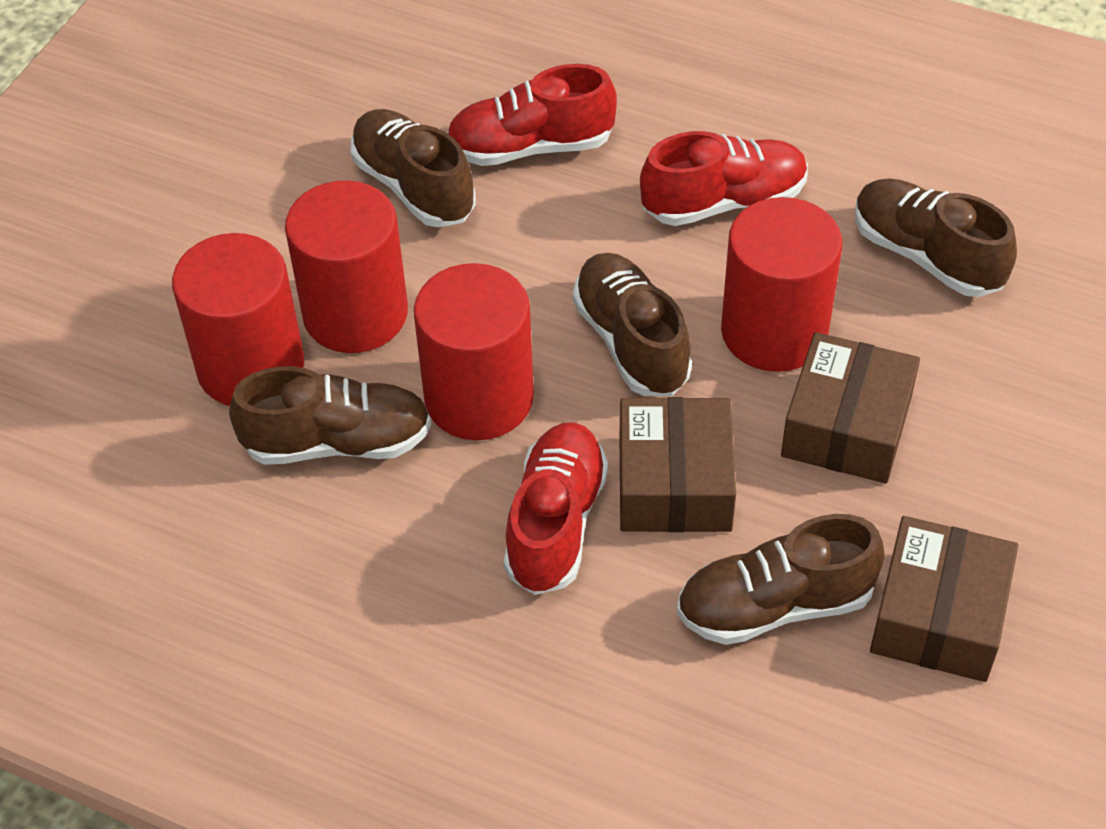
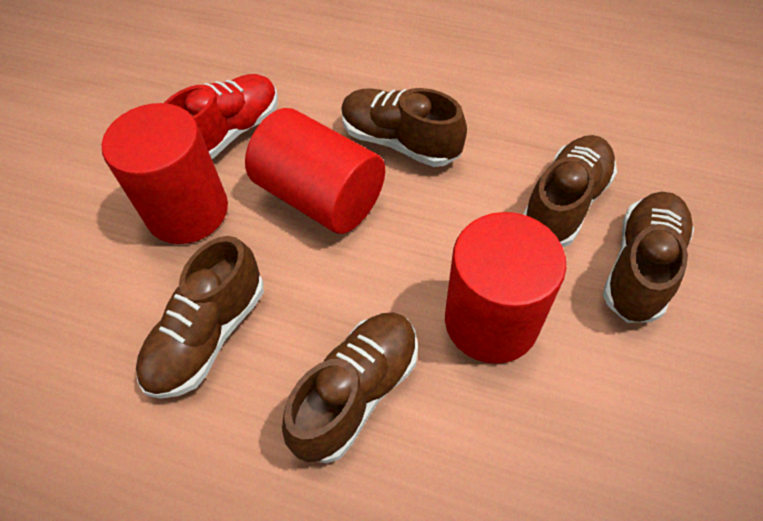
brown box: 3 -> 0
red cylinder: 4 -> 3
red shoe: 3 -> 1

